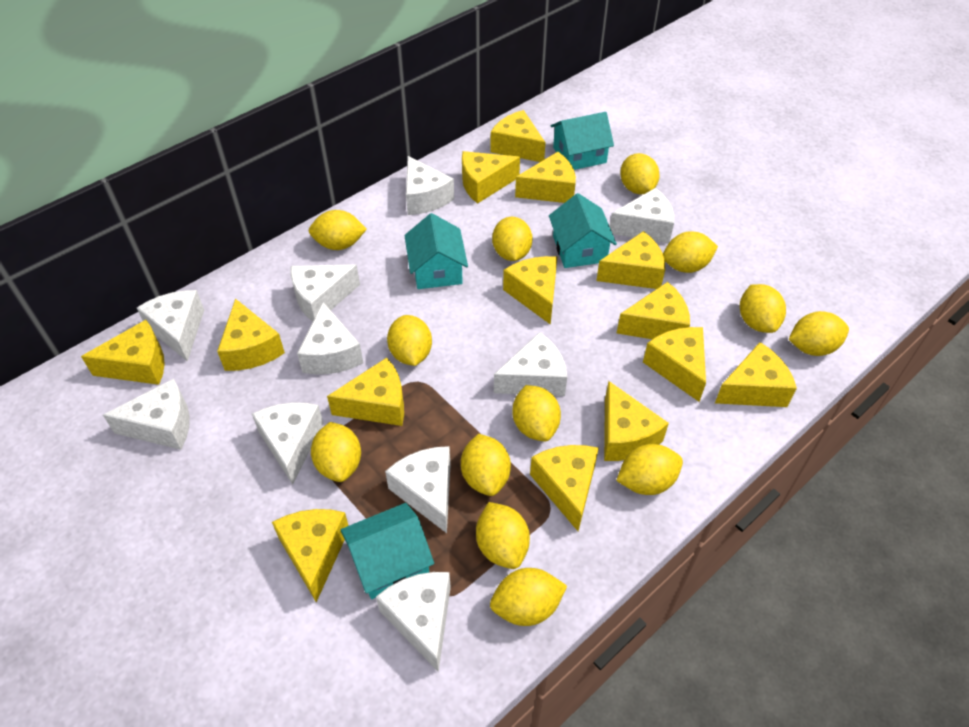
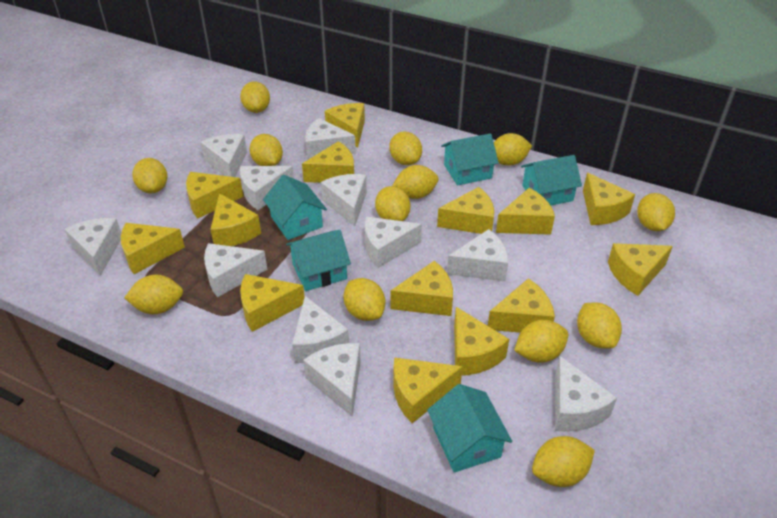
turquoise house: 4 -> 5
white cheese: 10 -> 11

